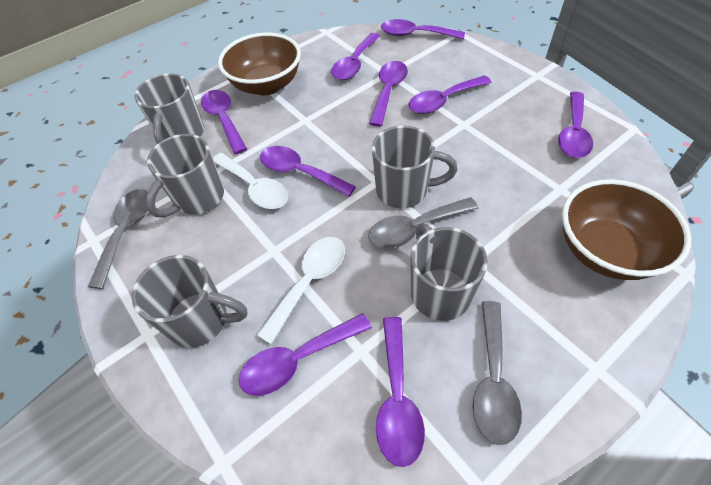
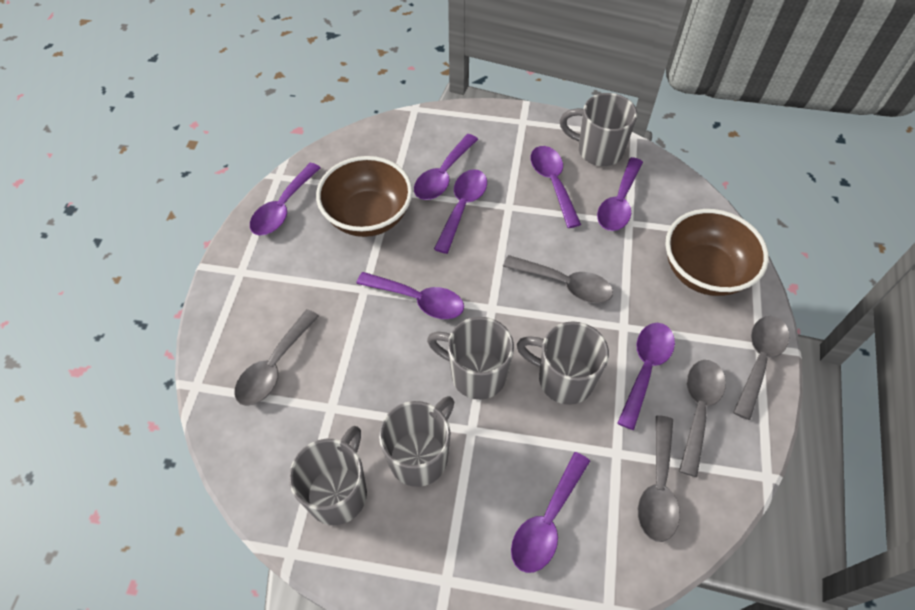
grey spoon: 3 -> 5
purple spoon: 9 -> 8
white spoon: 2 -> 0

